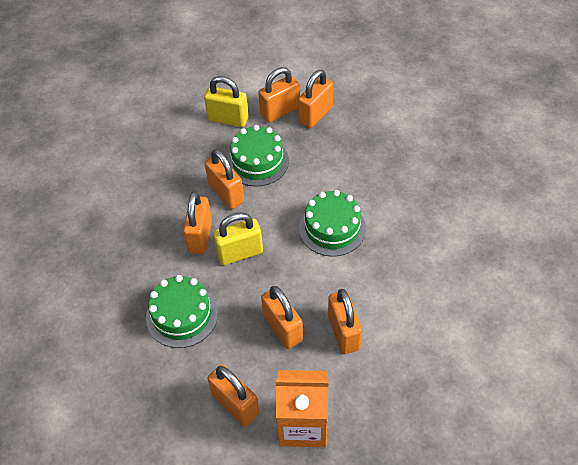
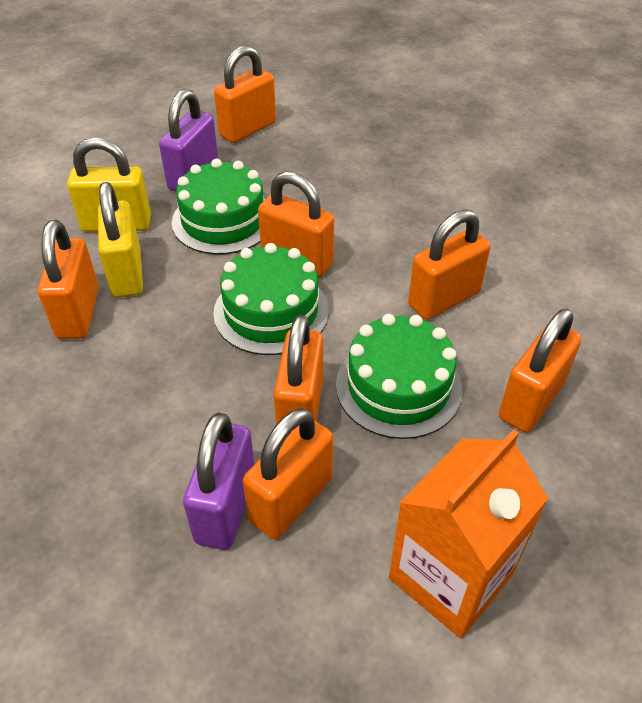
purple padlock: 0 -> 2

